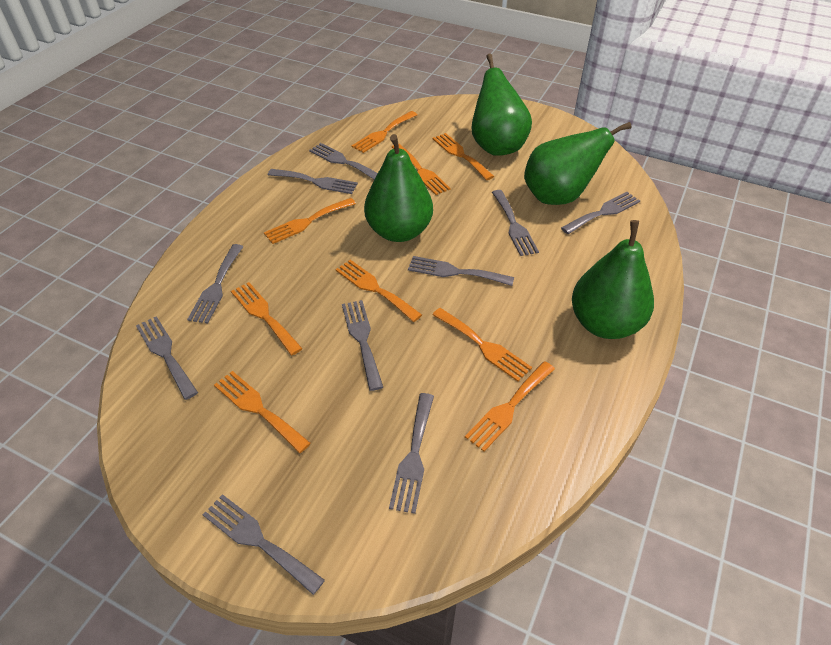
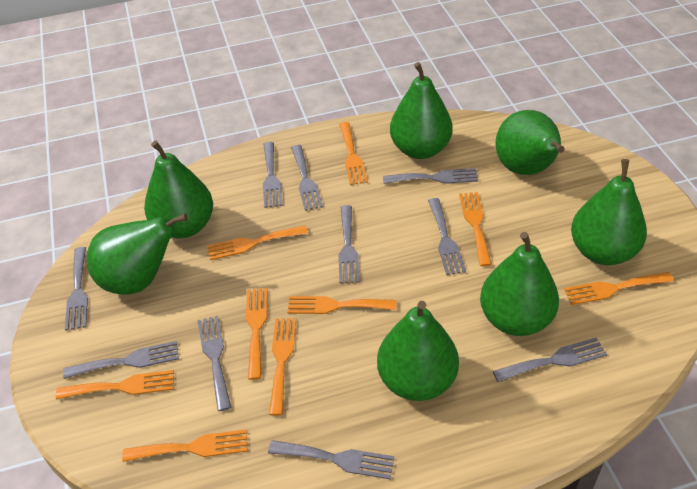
green pear: 4 -> 7

